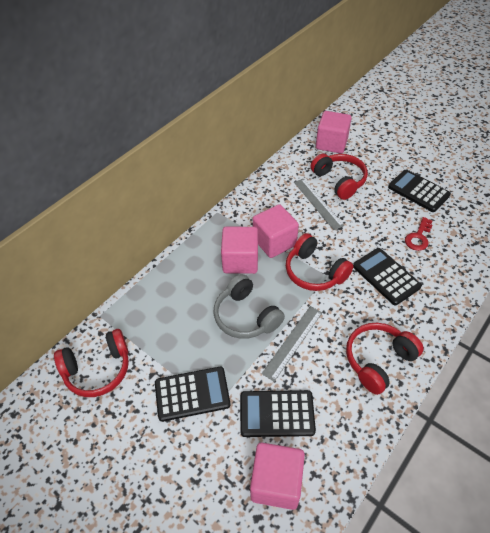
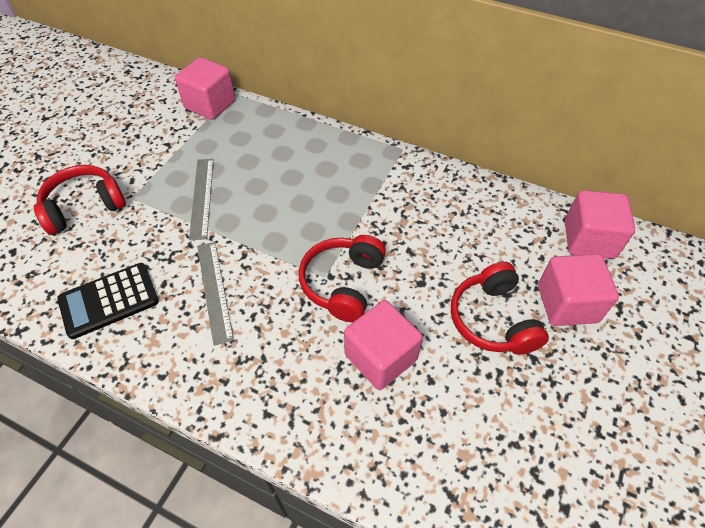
black calculator: 4 -> 1
grey headphones: 1 -> 0
red headphones: 4 -> 3
red key: 1 -> 0

